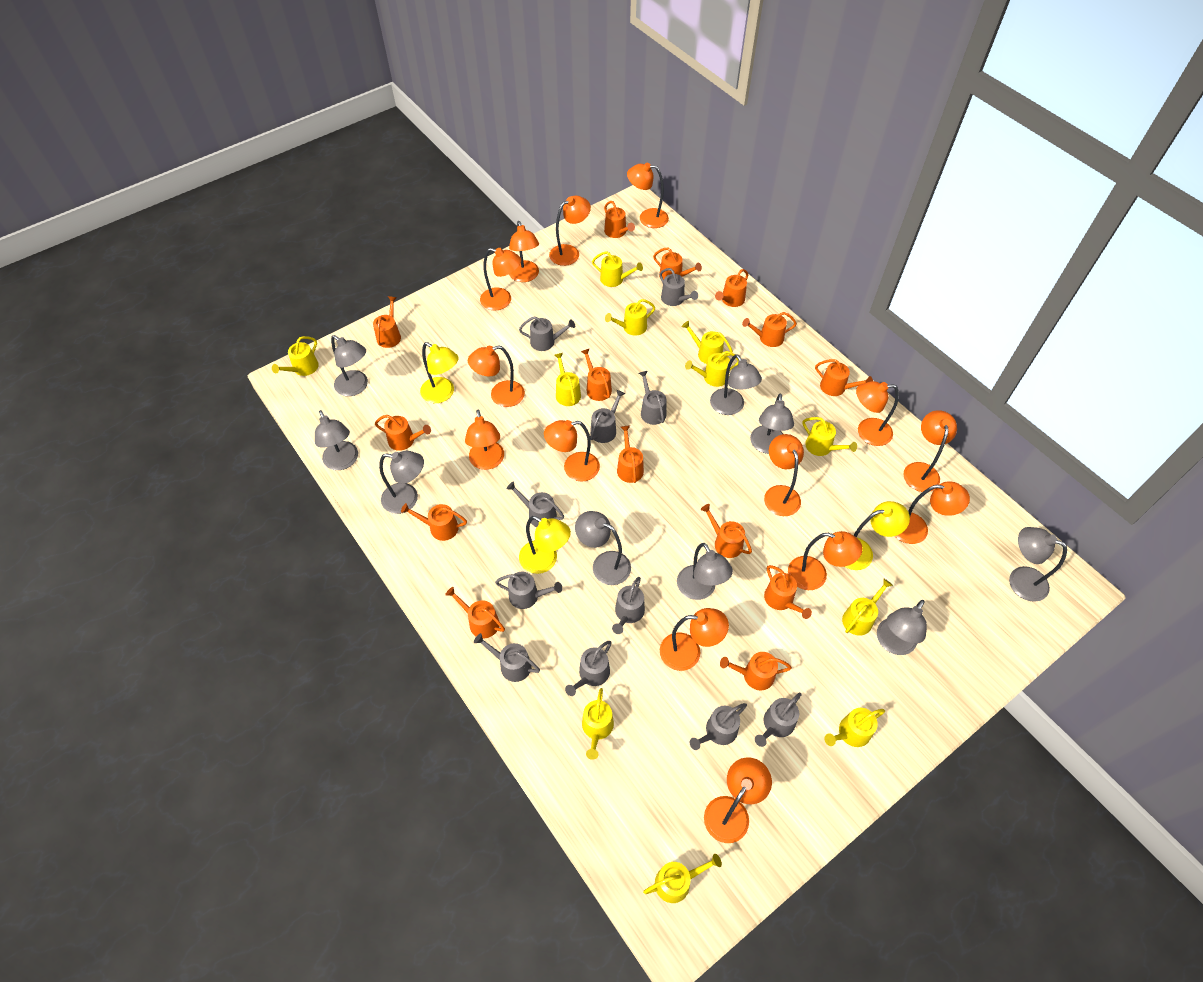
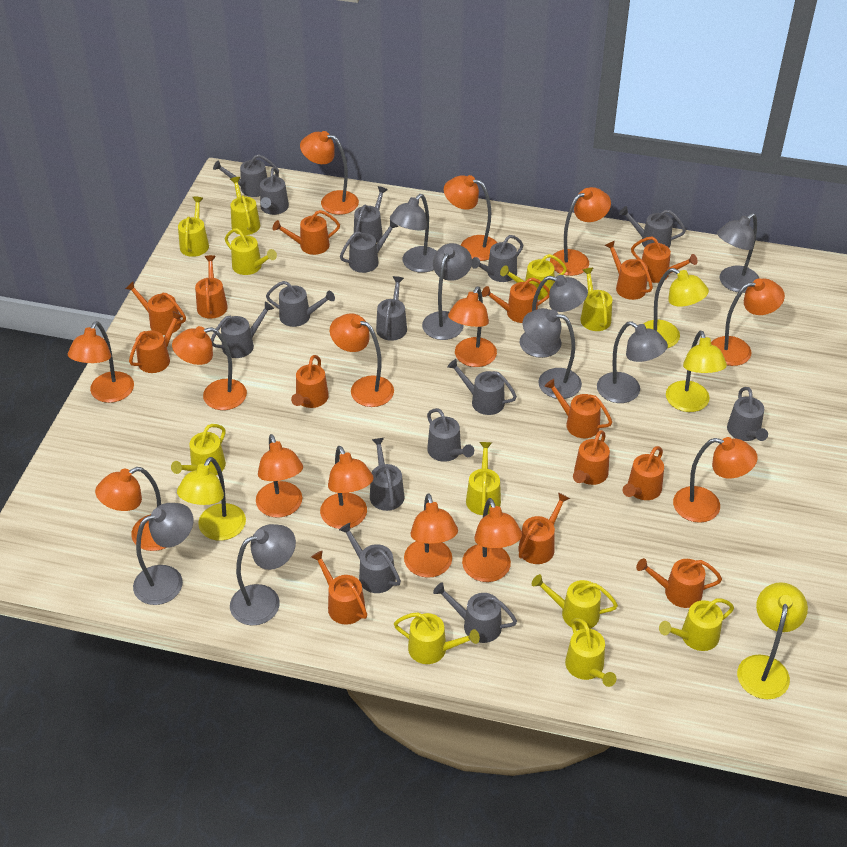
grey lamp: 9 -> 8
grey watering can: 11 -> 15
yellow lamp: 3 -> 4

